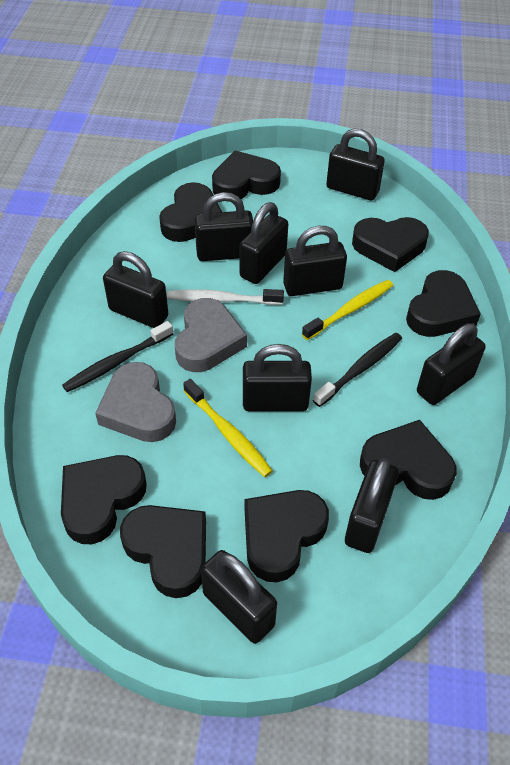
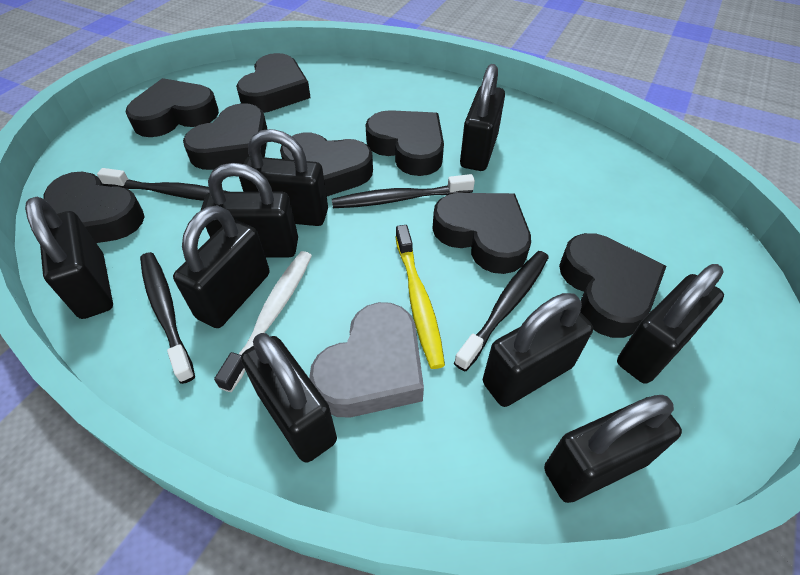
black toothbrush: 2 -> 4
grey heart: 2 -> 1
yellow toothbrush: 2 -> 1

